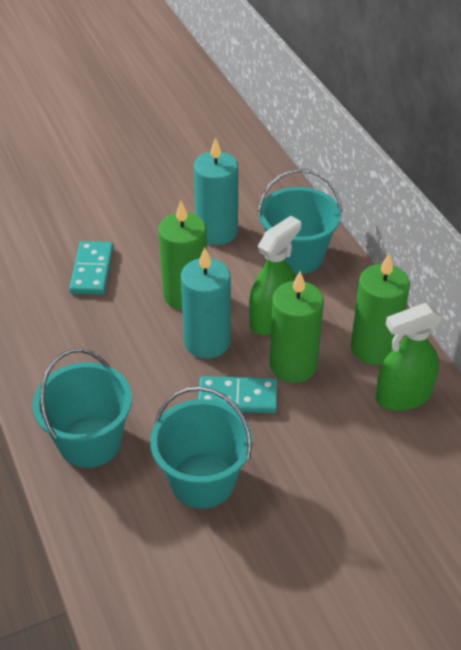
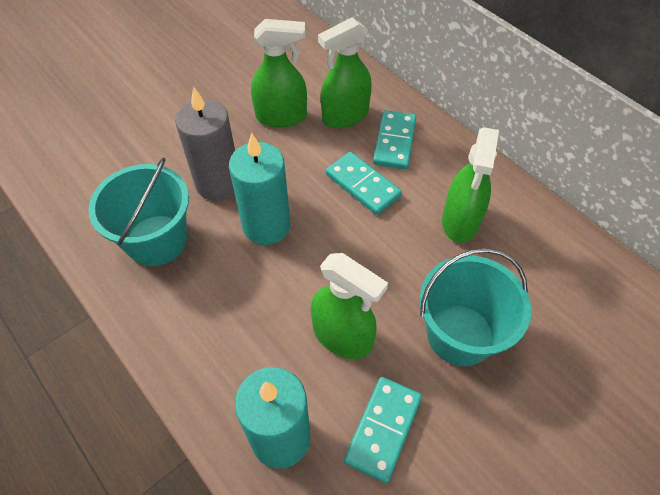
green candle: 3 -> 0
green spray bottle: 2 -> 4
grey candle: 0 -> 1
turquoise bucket: 3 -> 2
turquoise domino: 2 -> 3

